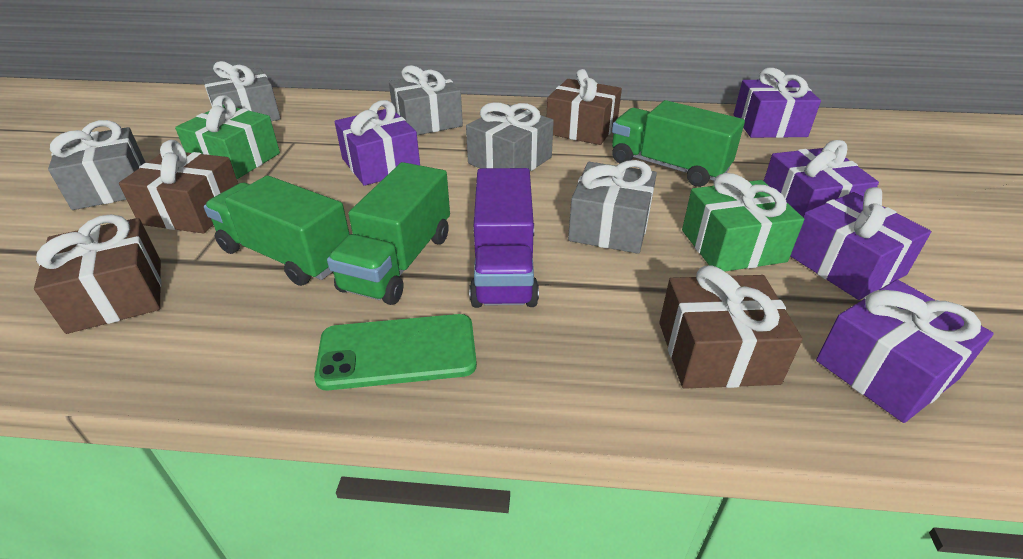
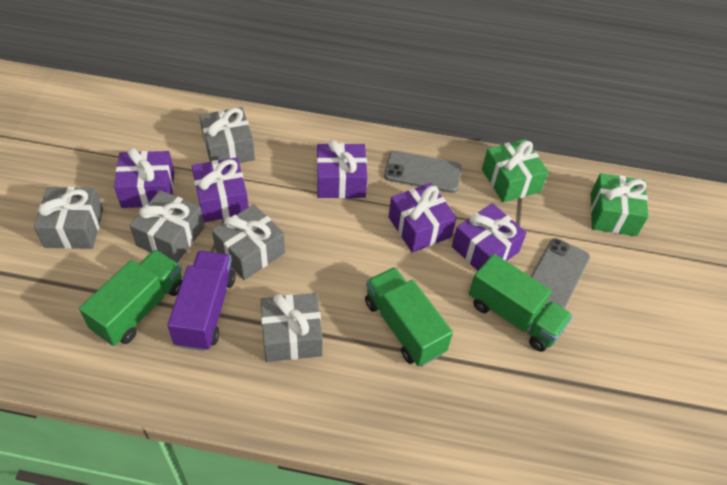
brown gift: 4 -> 0
green phone: 1 -> 0
grey phone: 0 -> 2

